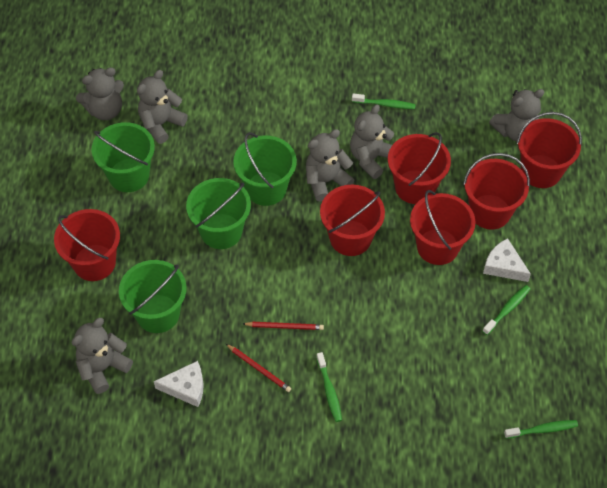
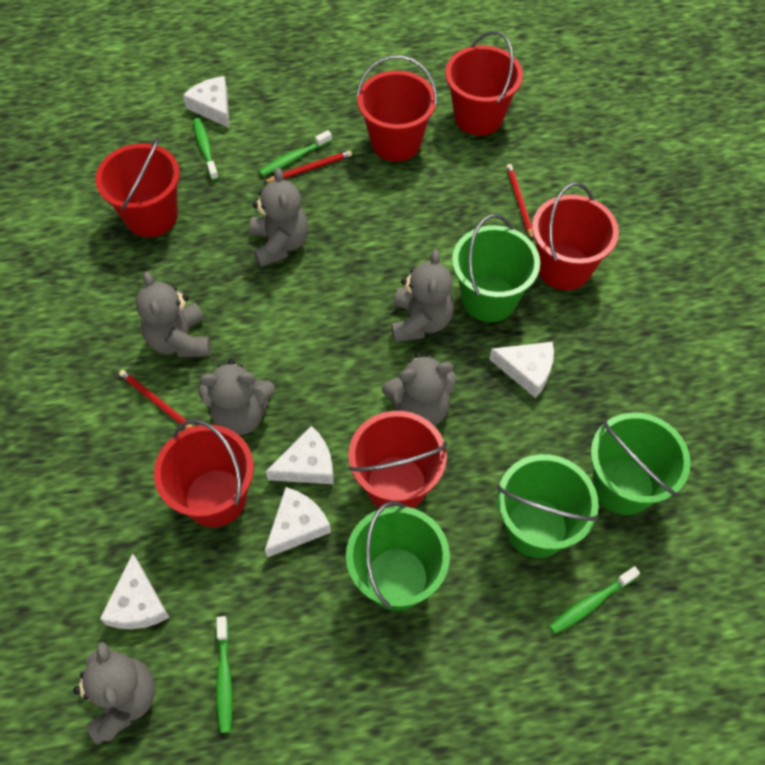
red pencil: 2 -> 3
white cheese: 2 -> 5

